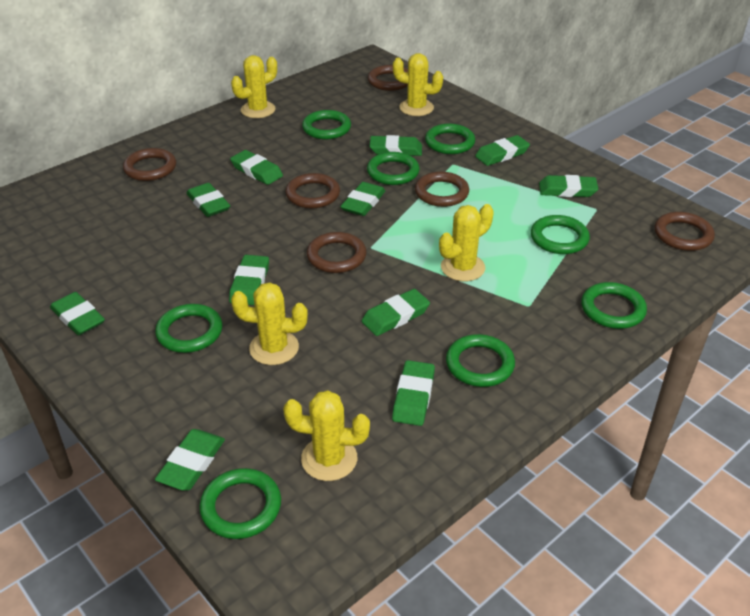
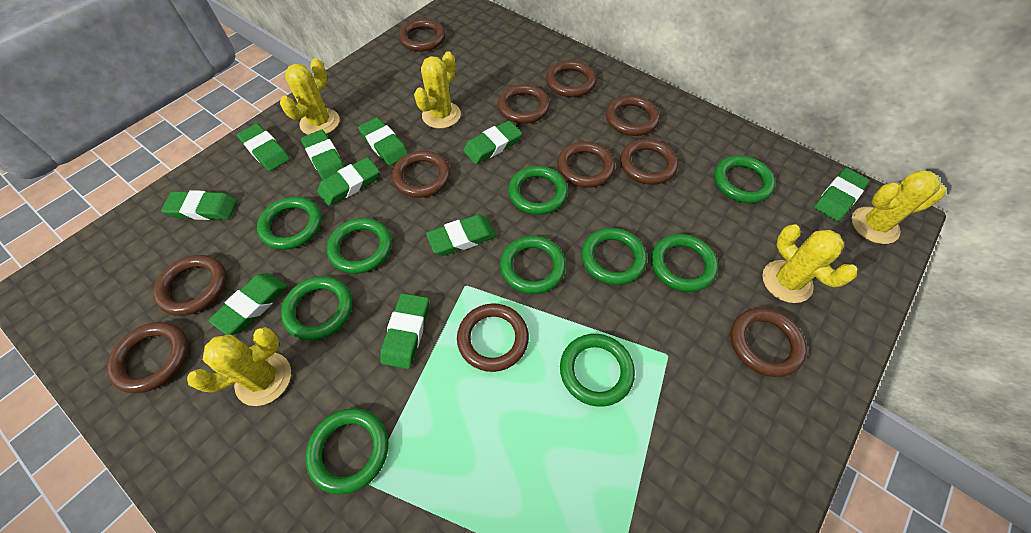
brown ring: 6 -> 11
green eraser: 11 -> 10
green ring: 8 -> 10

